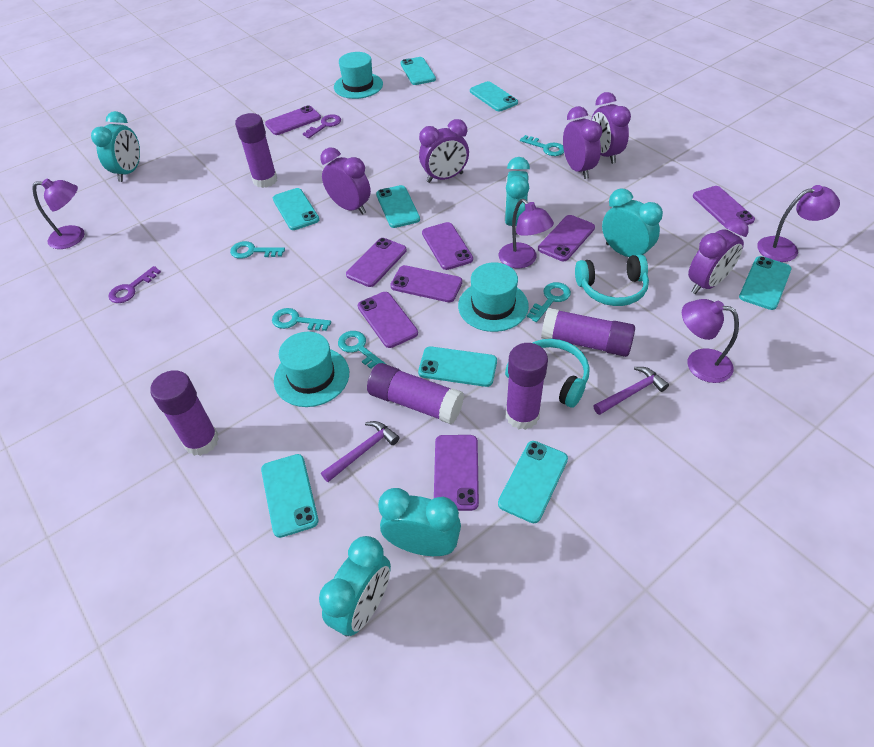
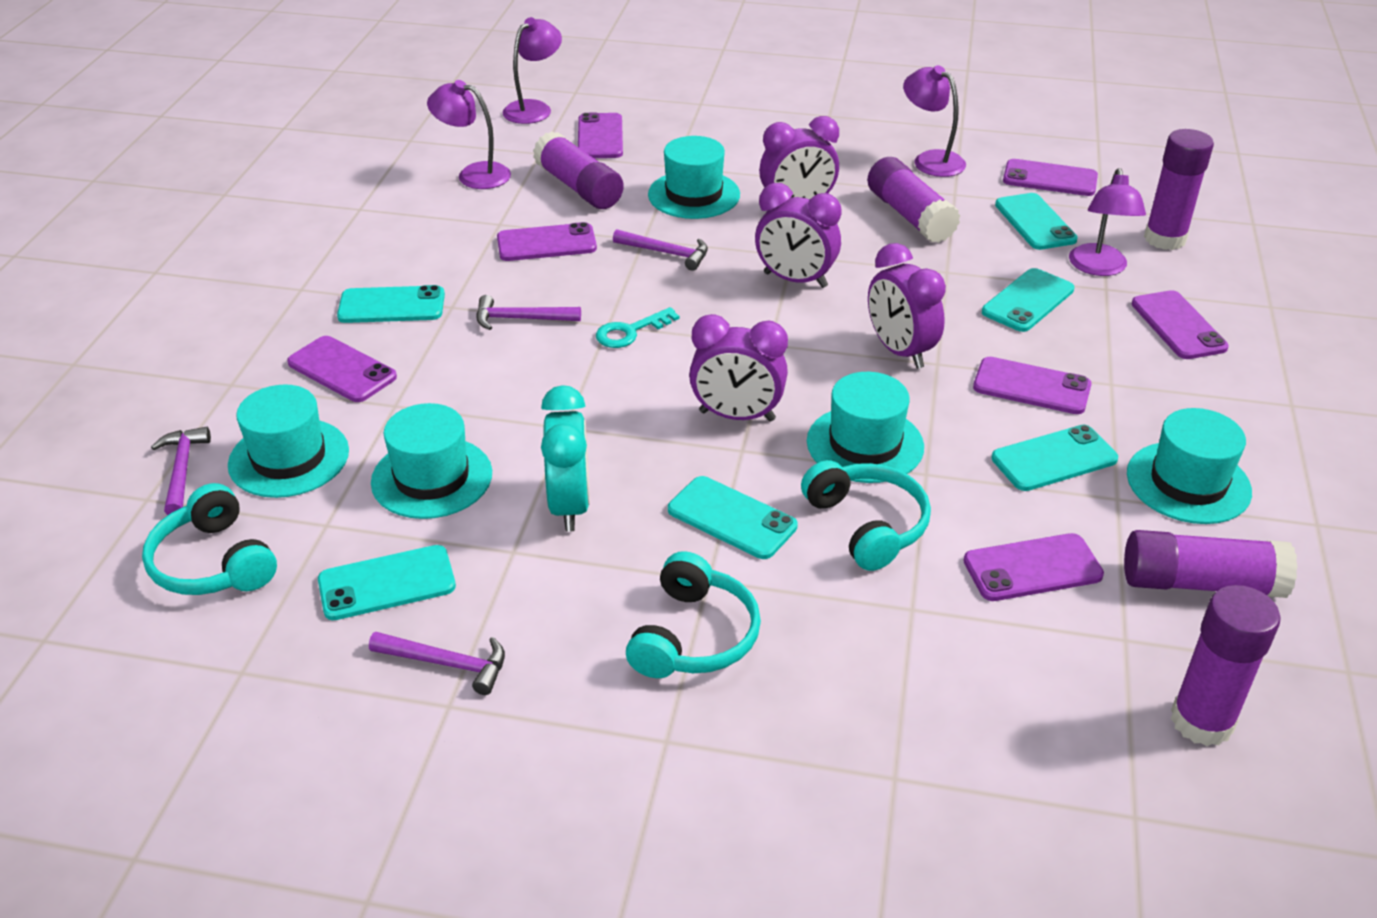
purple clock: 5 -> 4
purple hammer: 2 -> 4
purple key: 2 -> 0
purple phone: 8 -> 7
turquoise clock: 5 -> 1
turquoise hat: 3 -> 5
turquoise headphones: 2 -> 3
turquoise key: 5 -> 1
turquoise phone: 8 -> 6

